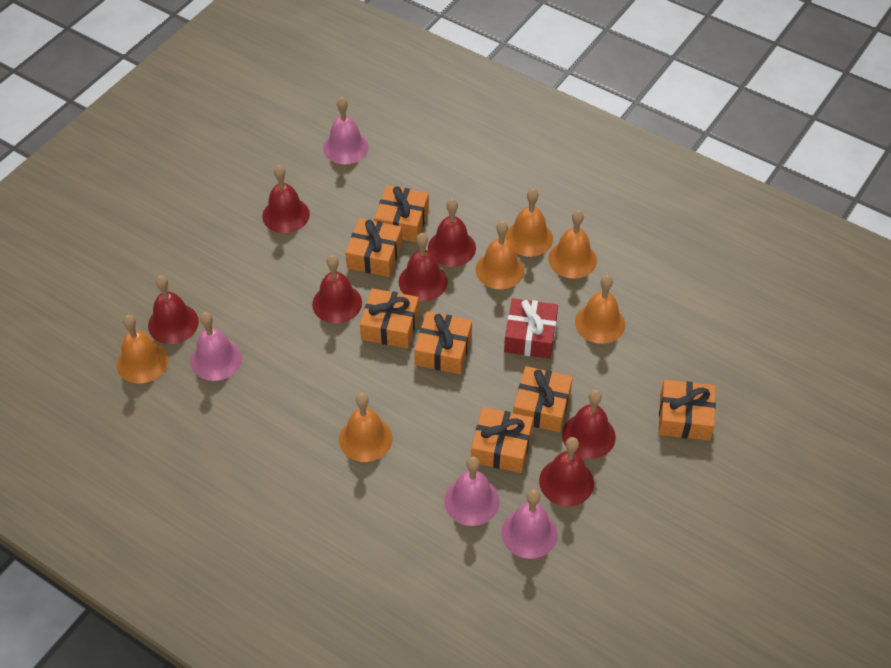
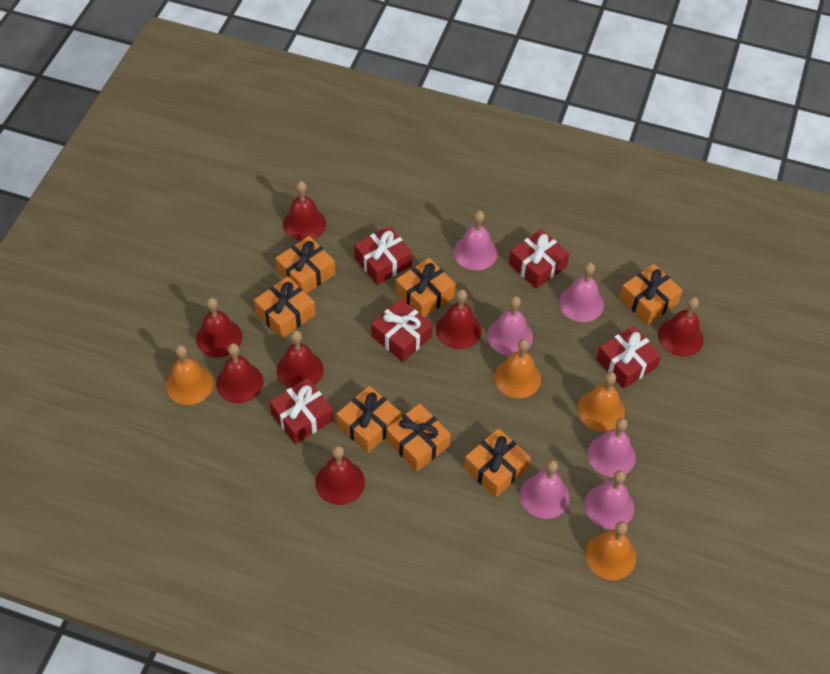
orange bell: 6 -> 4
pink bell: 4 -> 6
red gift: 1 -> 5

